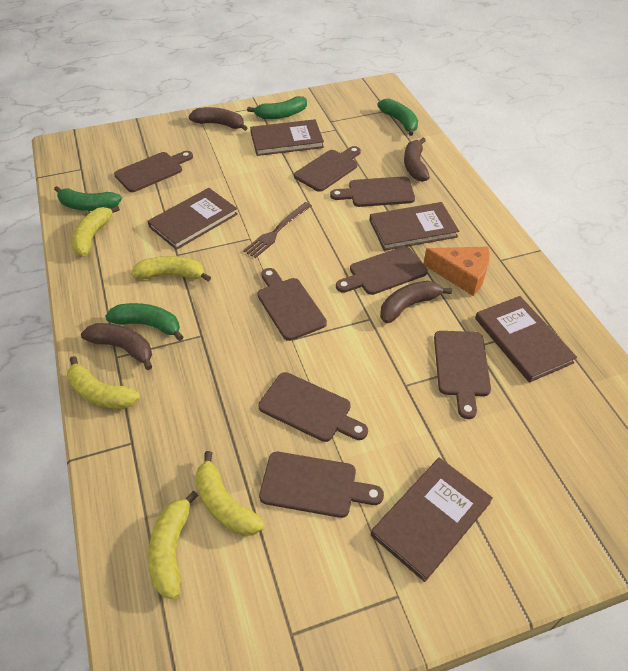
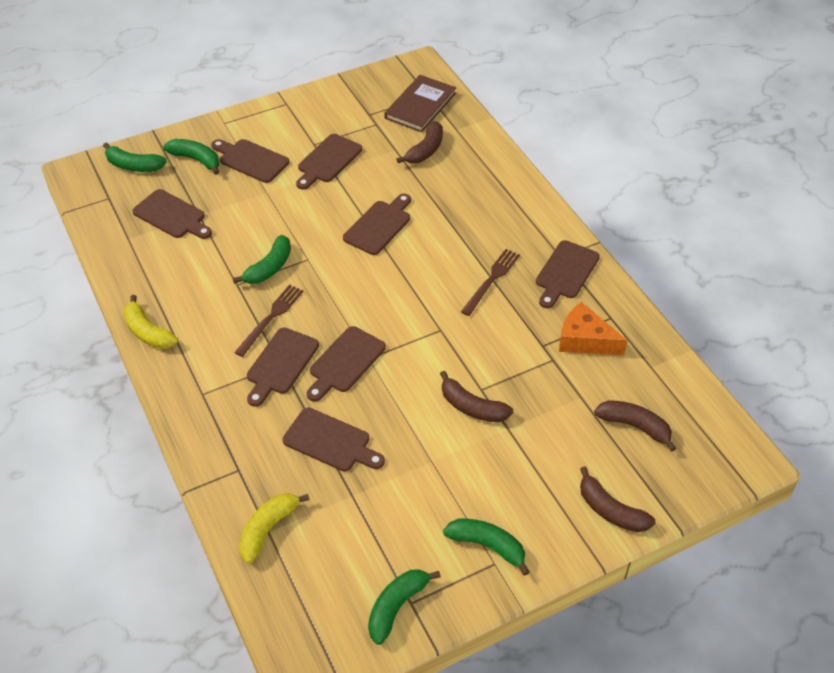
brown book: 5 -> 1
brown fork: 1 -> 2
green banana: 4 -> 5
yellow banana: 5 -> 2

